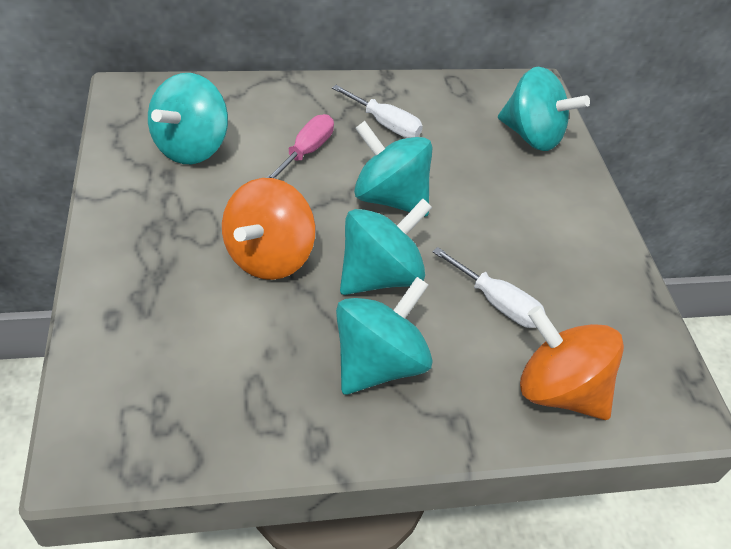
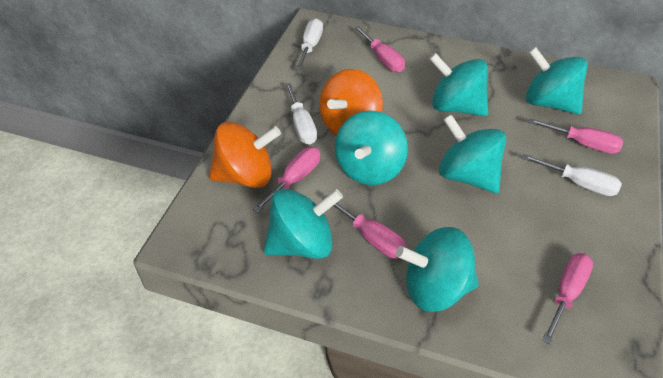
pink screwdriver: 1 -> 5
turquoise spinning top: 5 -> 6
white screwdriver: 2 -> 3

